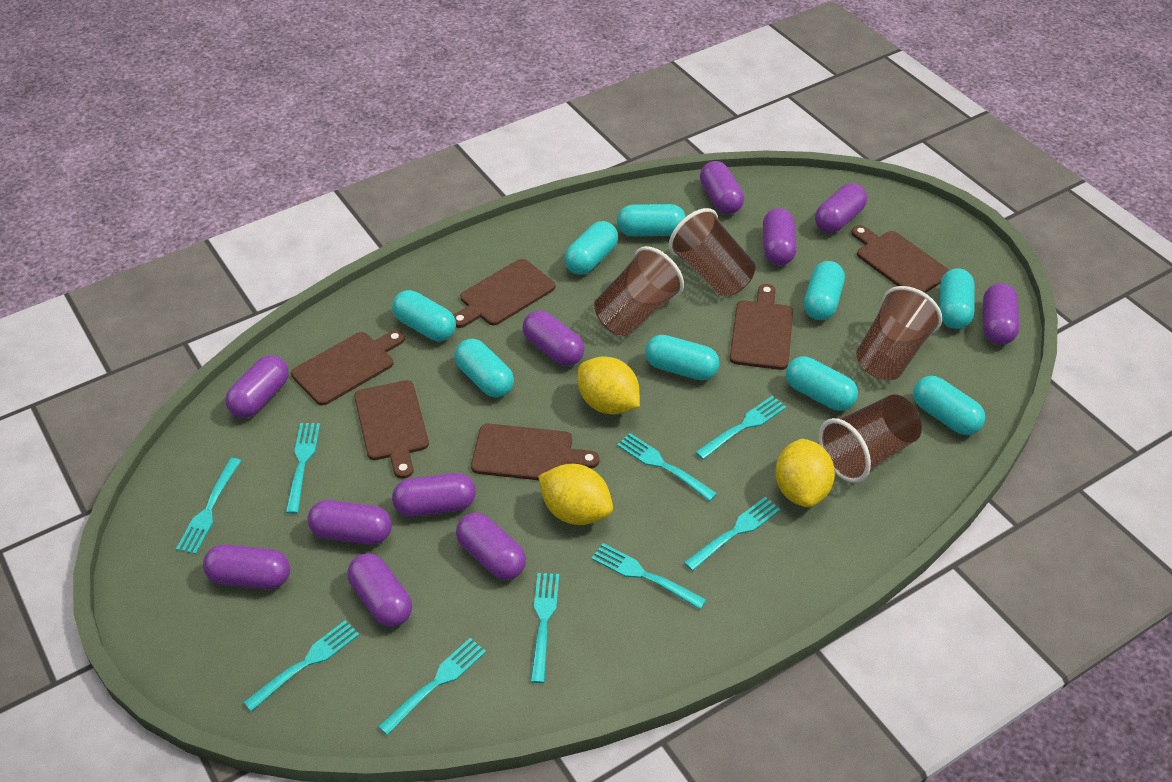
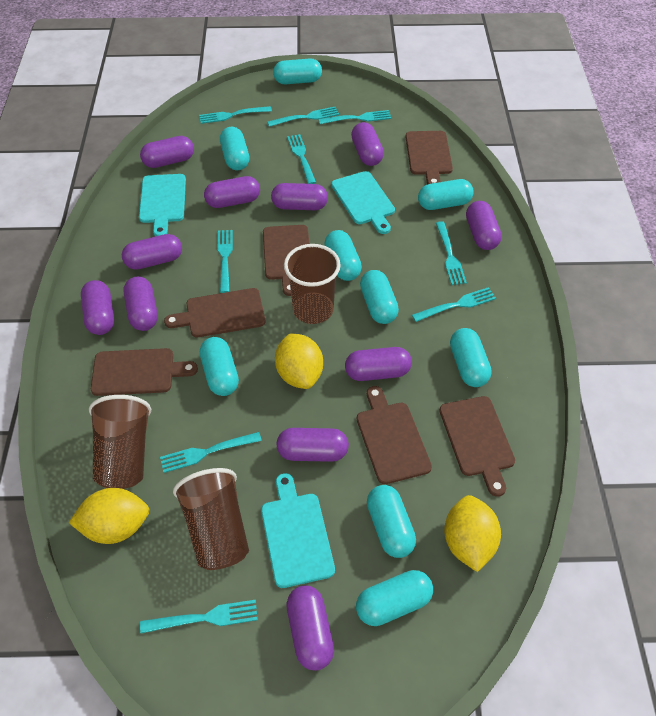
brown cup: 4 -> 3
turquoise cutting board: 0 -> 3

